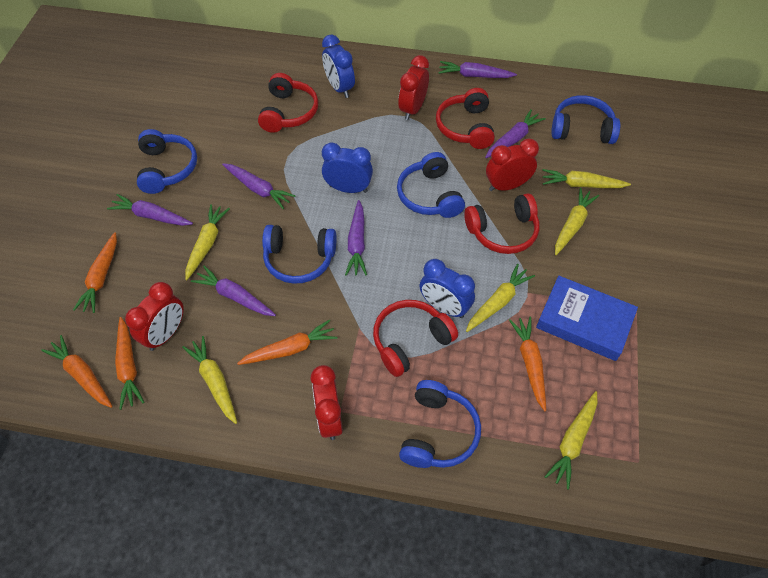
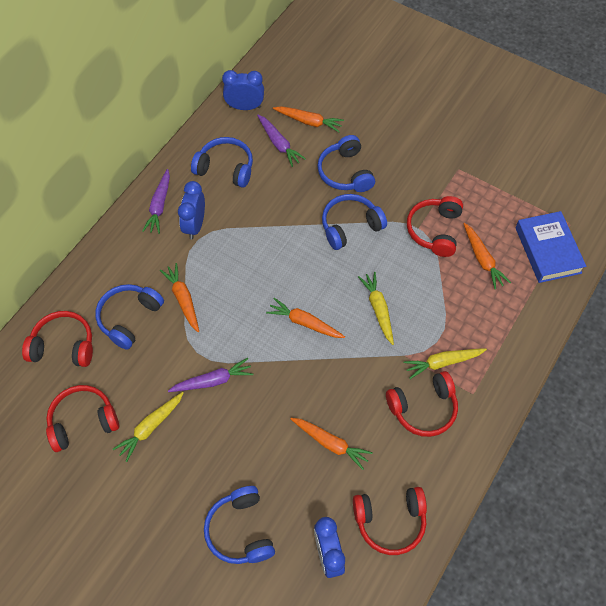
purple carrot: 6 -> 3
red clock: 4 -> 0
red headphones: 4 -> 5
yellow carrot: 6 -> 3

